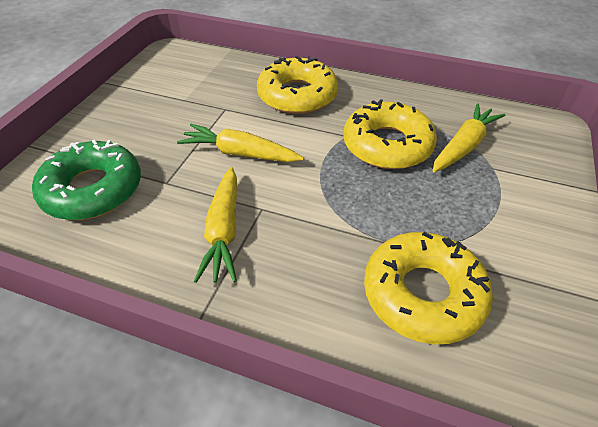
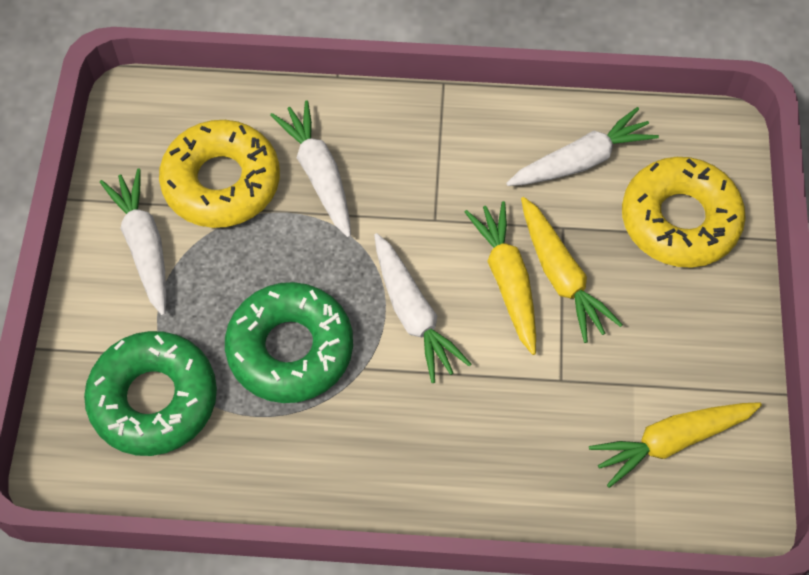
green donut: 1 -> 2
white carrot: 0 -> 4
yellow donut: 3 -> 2

